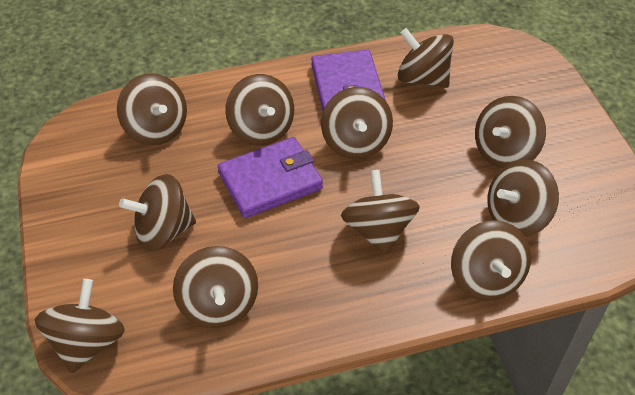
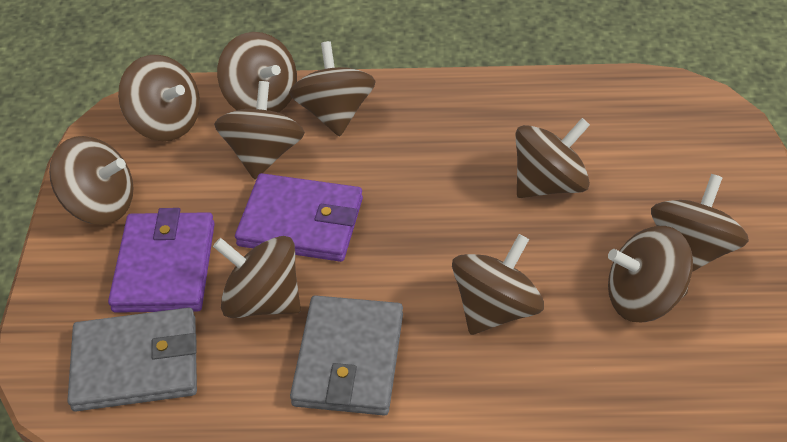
brown spinning top: 11 -> 10
grey wallet: 0 -> 2

